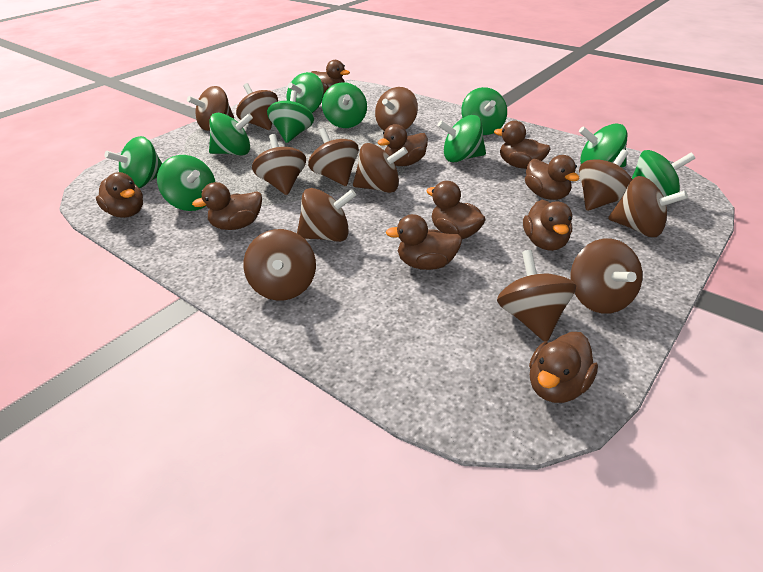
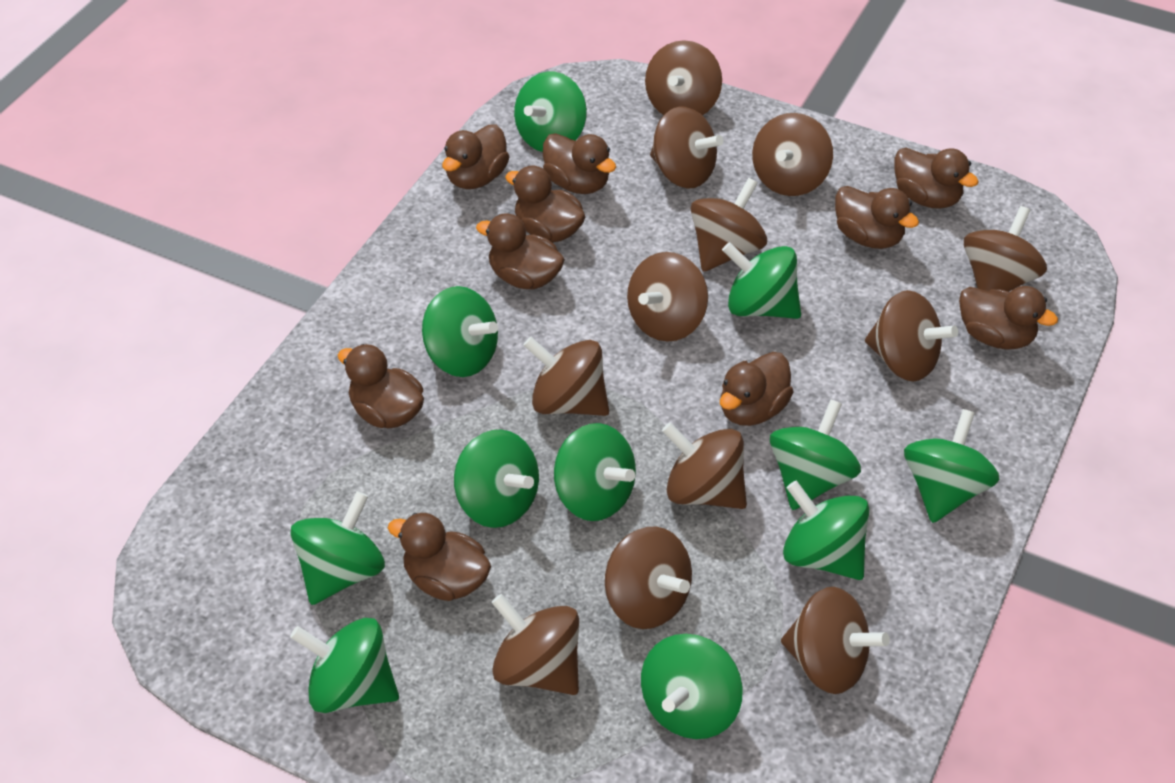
green spinning top: 10 -> 11

